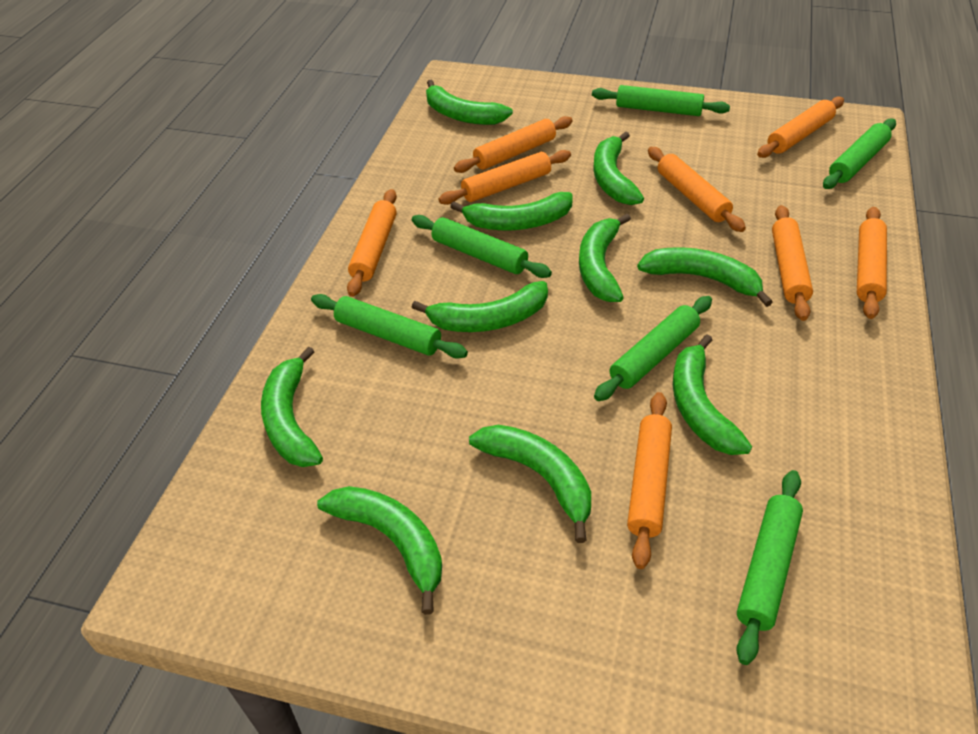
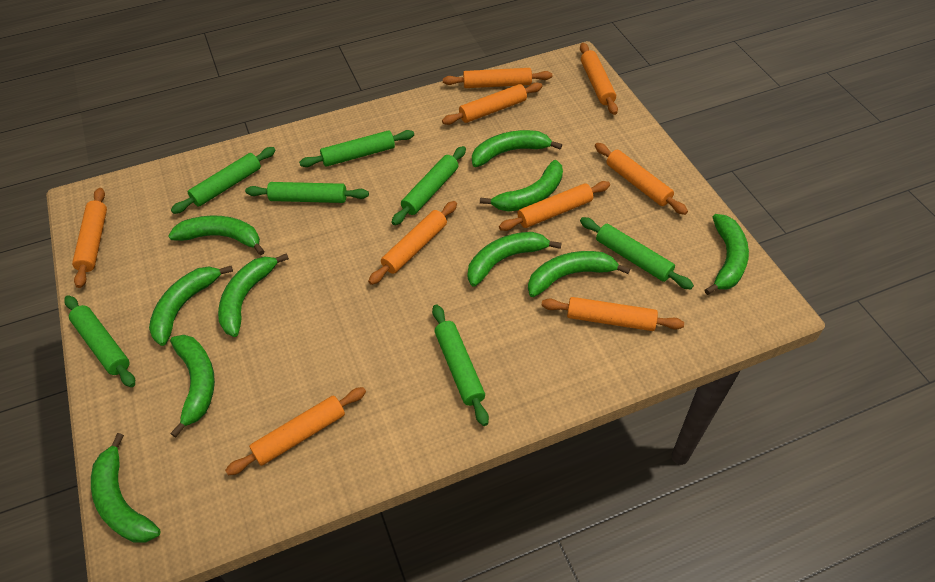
green rolling pin: 6 -> 7
orange rolling pin: 8 -> 9

